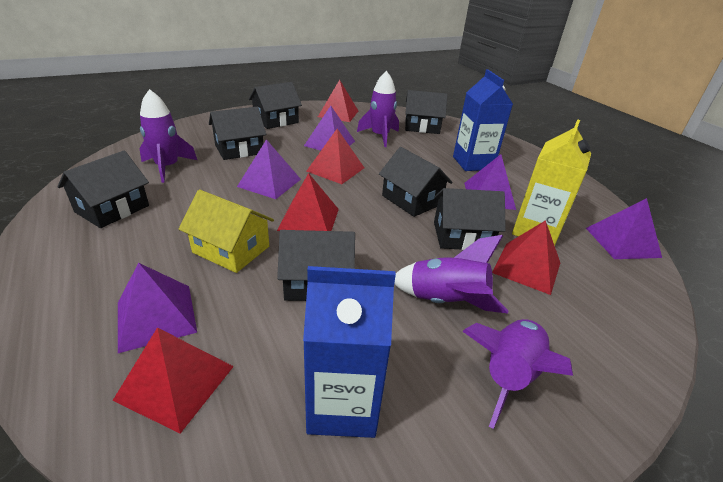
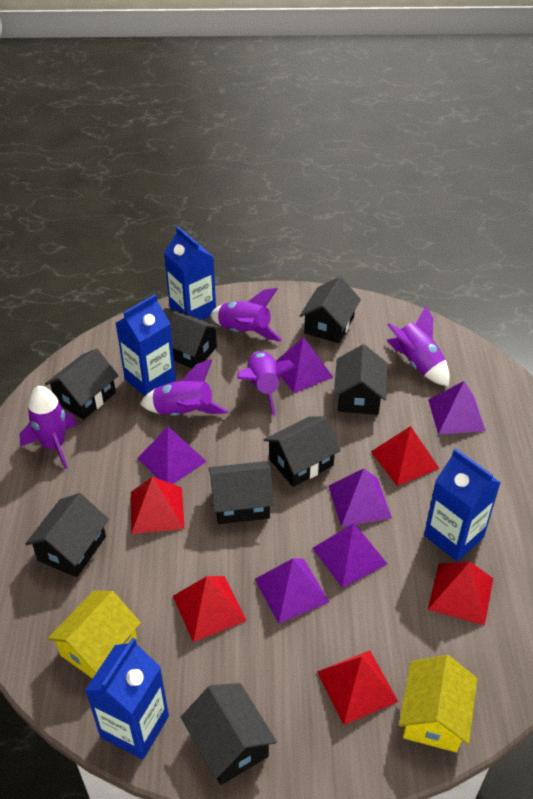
black house: 7 -> 8
blue carton: 2 -> 4
purple pyramid: 5 -> 6
purple rocket: 4 -> 5
yellow carton: 1 -> 0
yellow house: 1 -> 2

